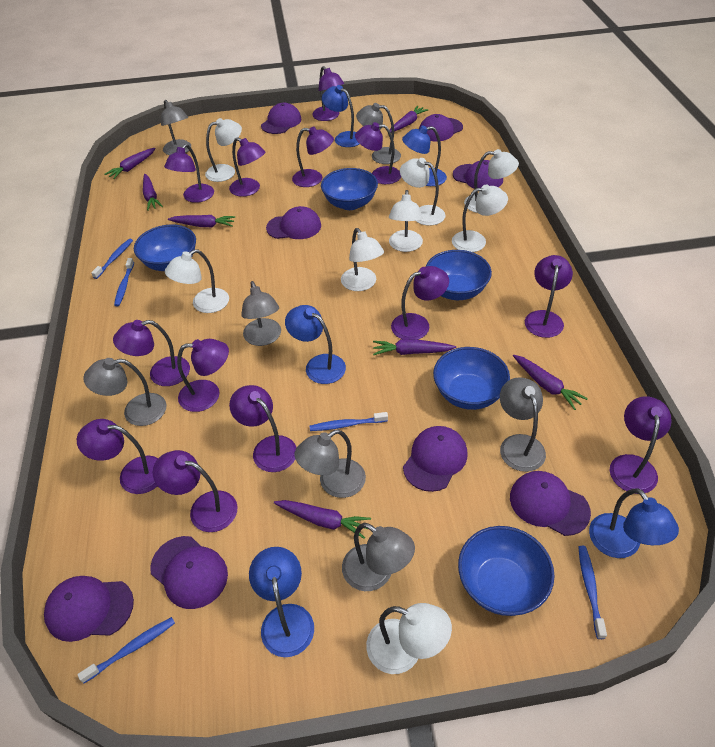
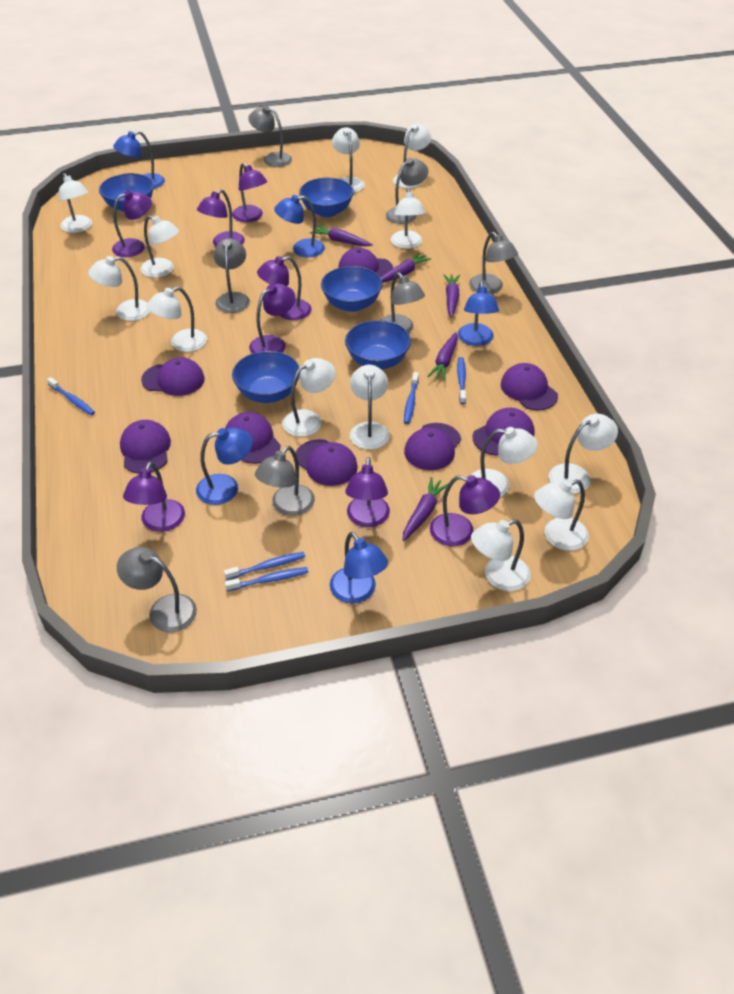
purple carrot: 7 -> 5
purple lamp: 13 -> 8
white lamp: 8 -> 13

